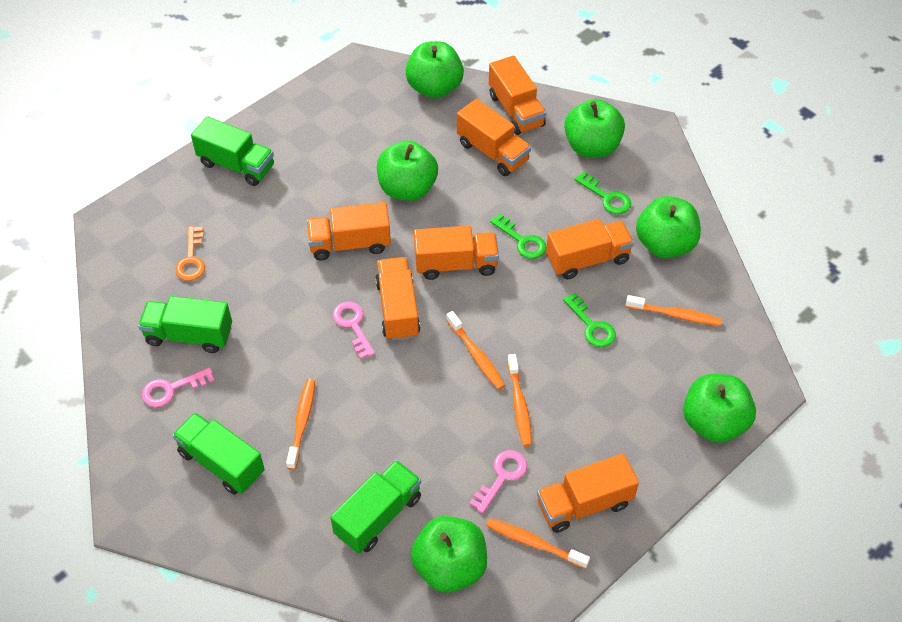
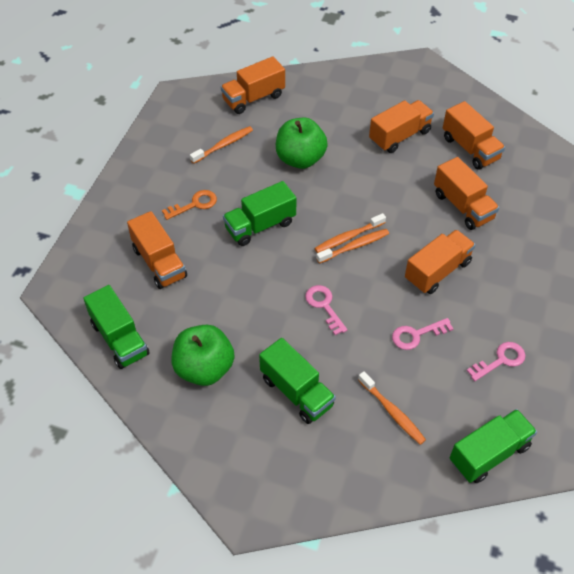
green apple: 6 -> 2
green key: 3 -> 0
orange toothbrush: 5 -> 4
orange truck: 7 -> 6

